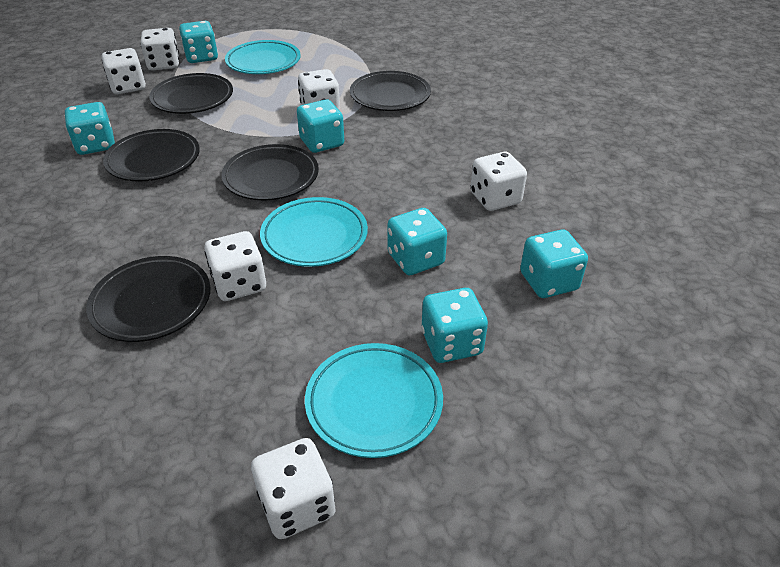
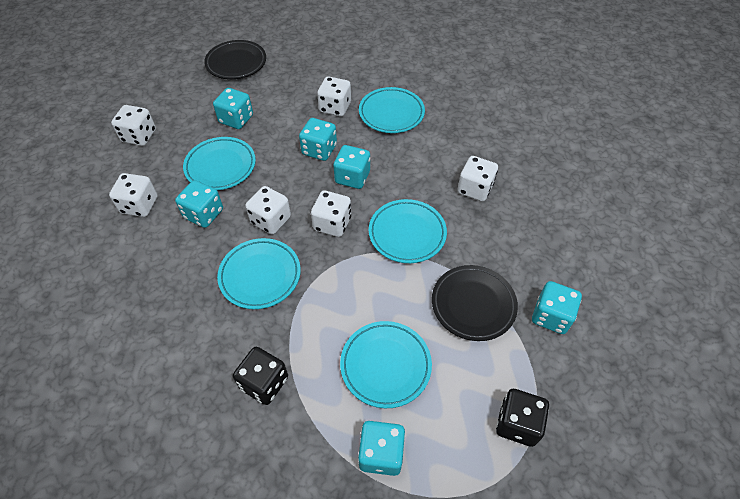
black dice: 0 -> 2
black plate: 5 -> 2
turquoise plate: 3 -> 5

